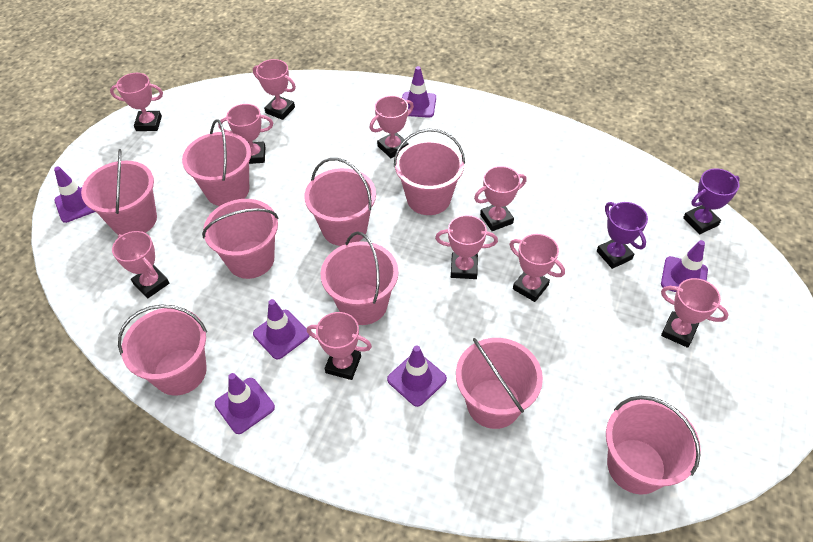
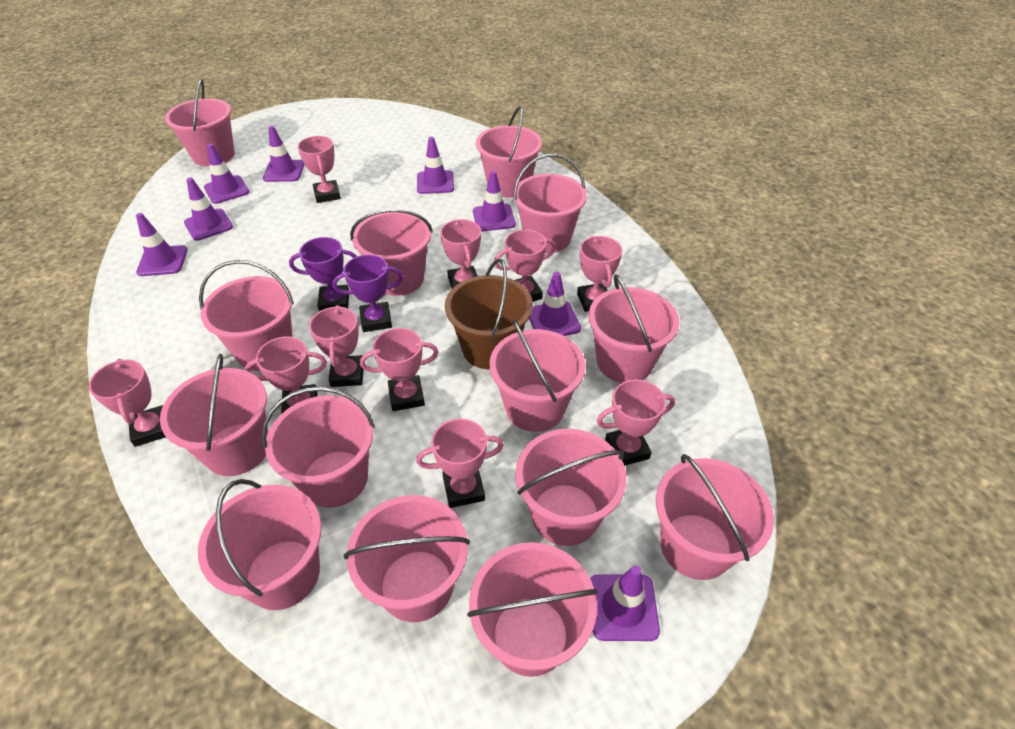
brown bucket: 0 -> 1
pink bucket: 9 -> 14
purple traffic cone: 6 -> 8

